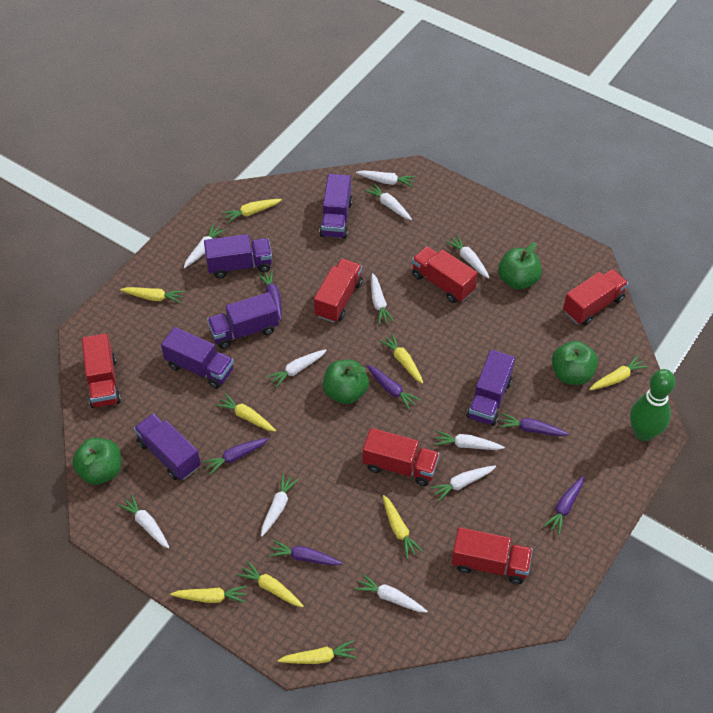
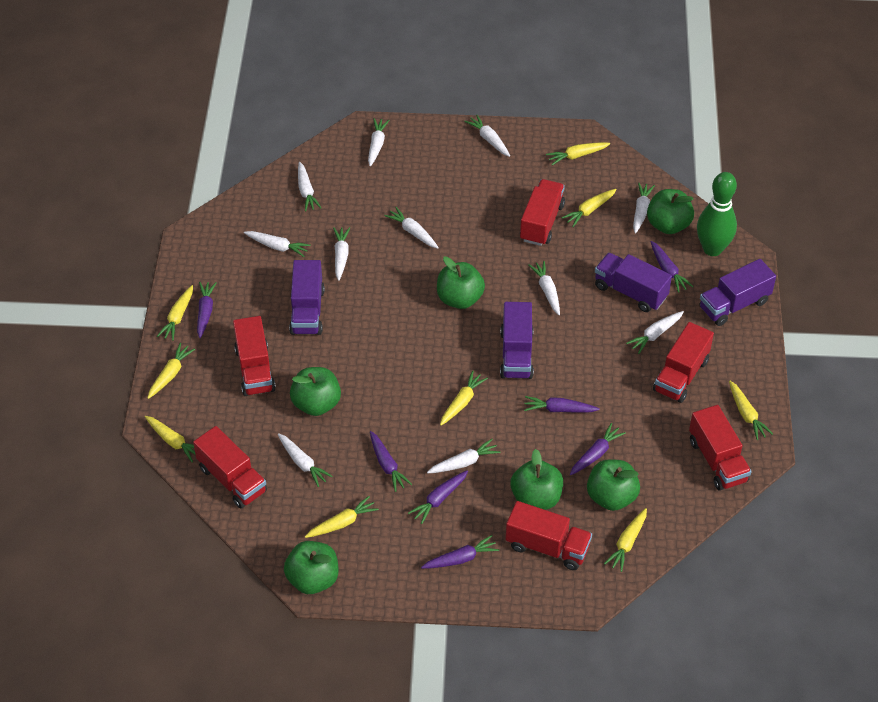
green apple: 4 -> 6
purple carrot: 6 -> 7
purple truck: 6 -> 4

